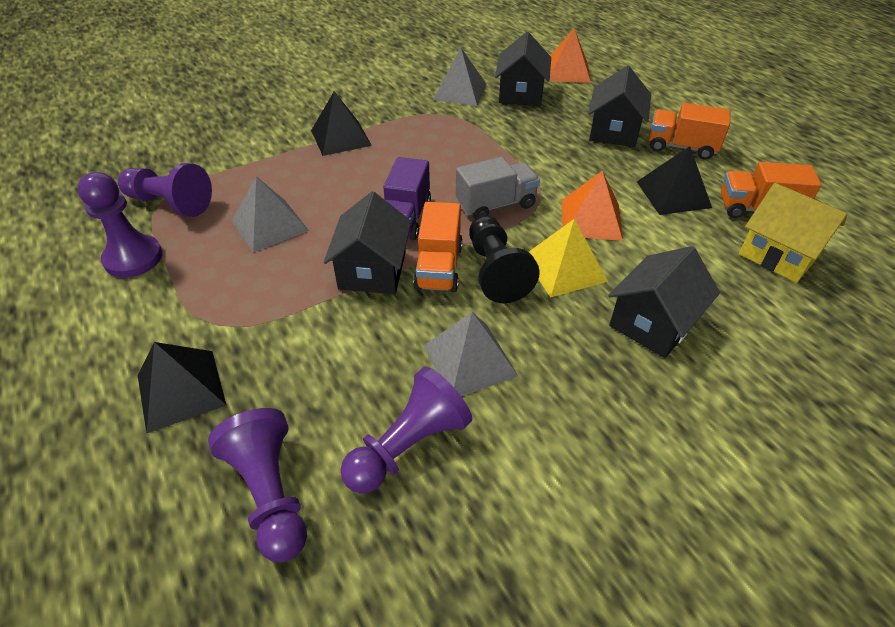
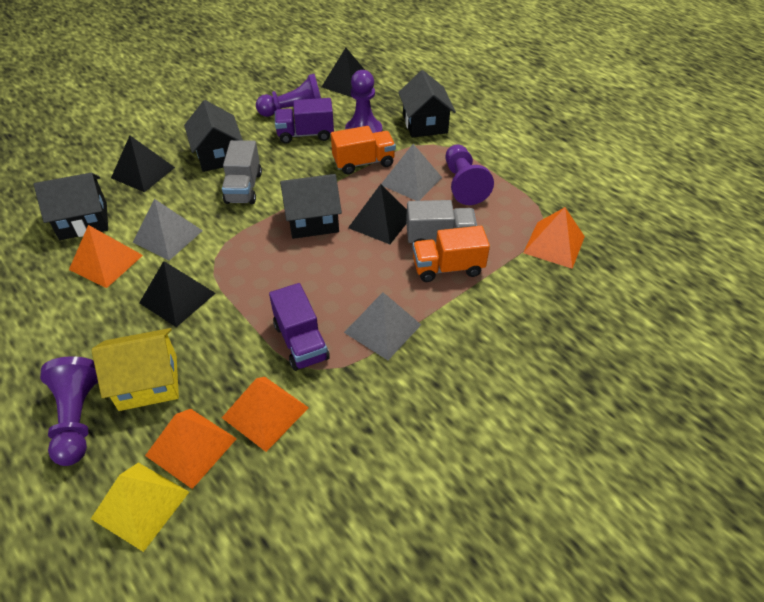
black pawn: 1 -> 0
black pyramid: 3 -> 4
grey truck: 1 -> 2
orange pyramid: 2 -> 4
orange truck: 3 -> 2
purple truck: 1 -> 2

